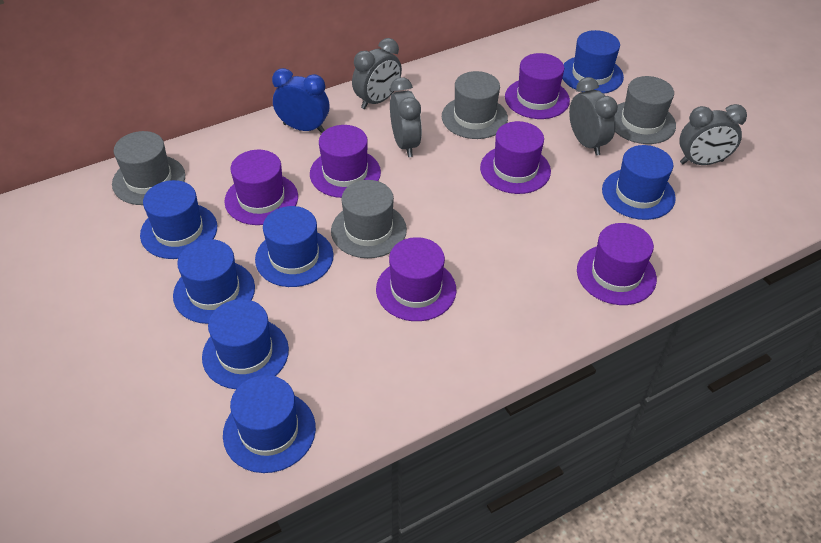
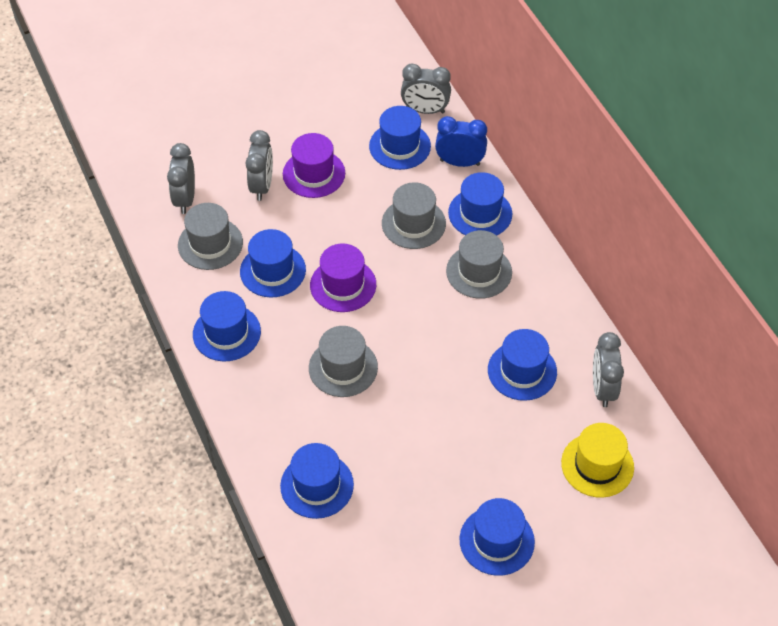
purple hat: 6 -> 2
yellow hat: 0 -> 1

